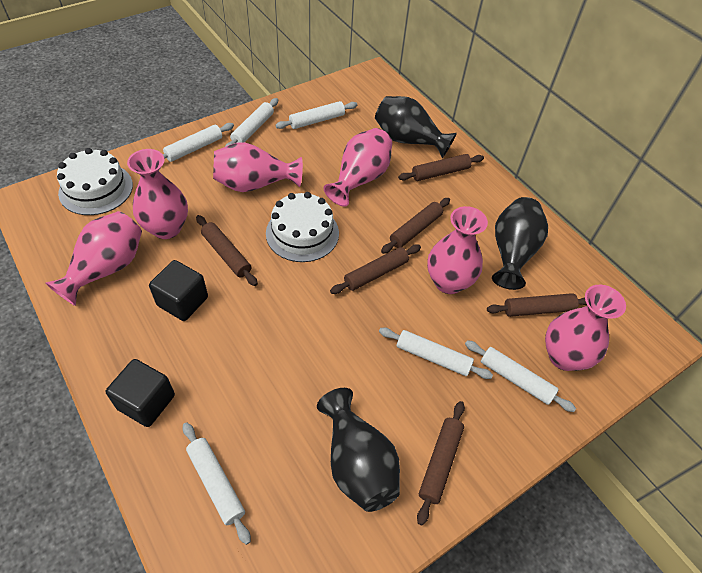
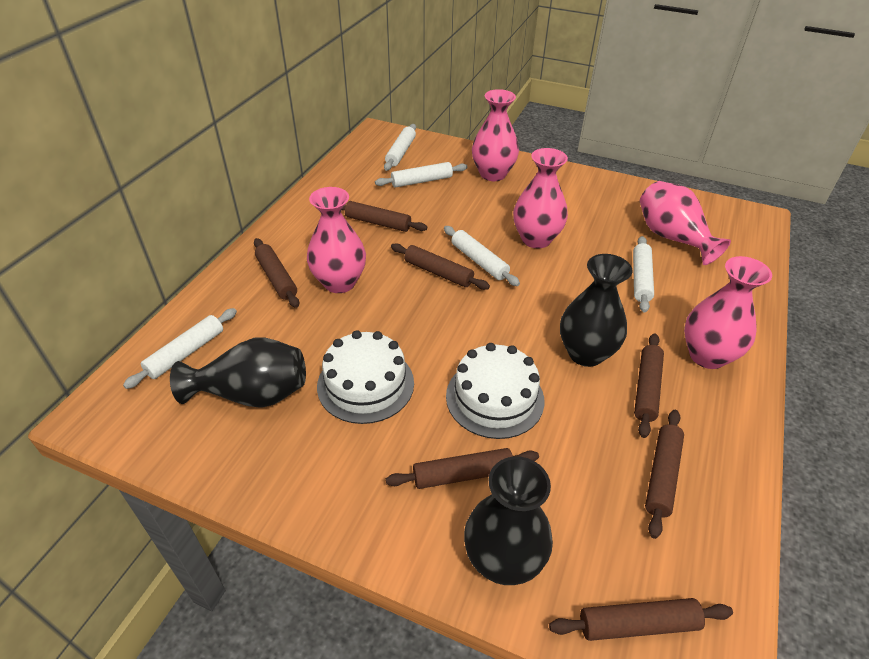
black cube: 2 -> 0
brown rolling pin: 6 -> 7
pink vase: 6 -> 5
white rolling pin: 6 -> 5

